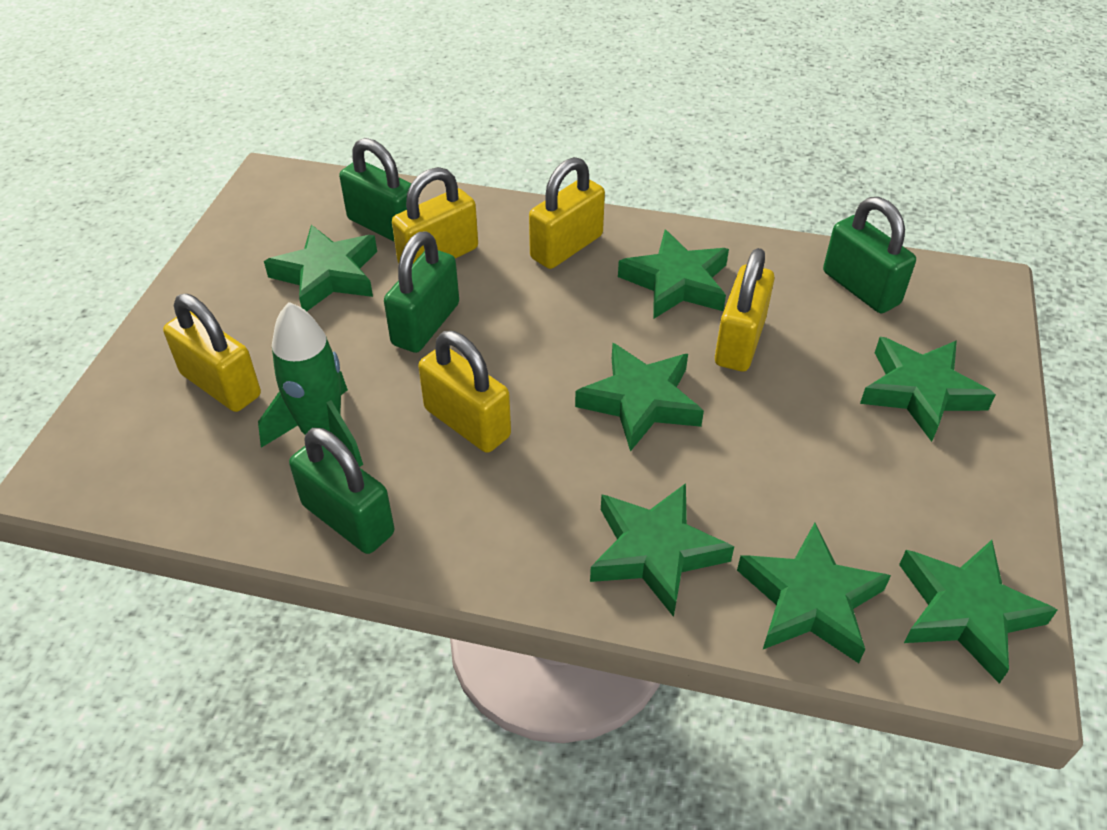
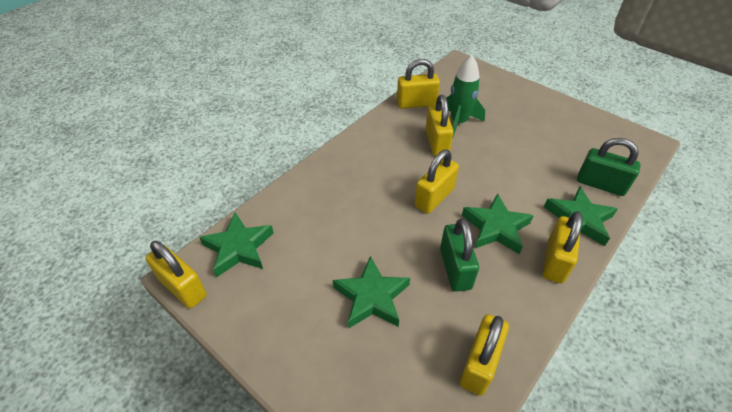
green padlock: 4 -> 2
green star: 7 -> 4
yellow padlock: 5 -> 6

